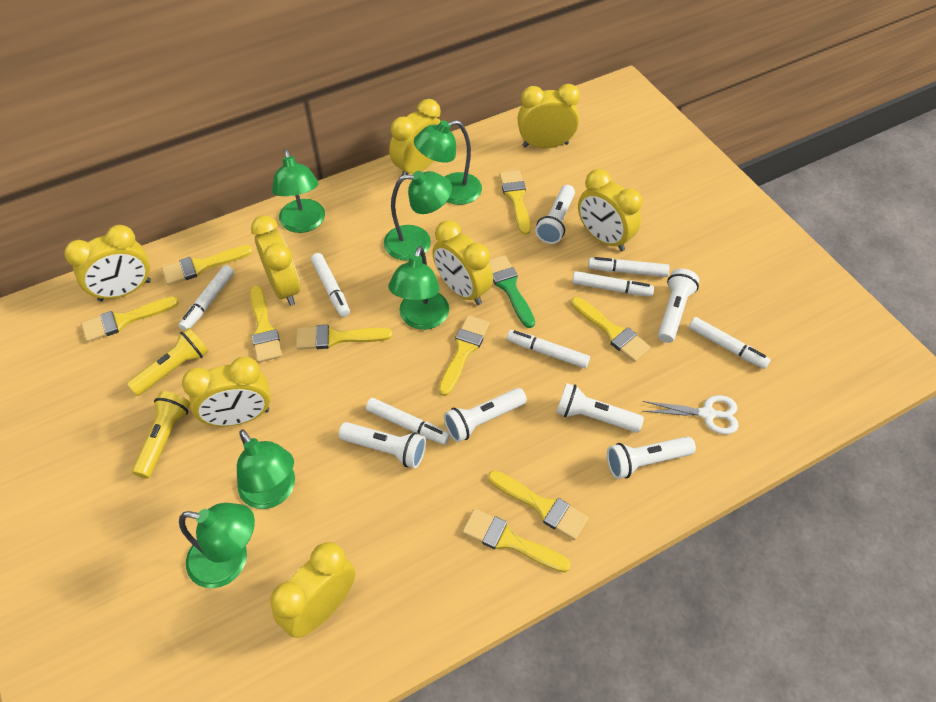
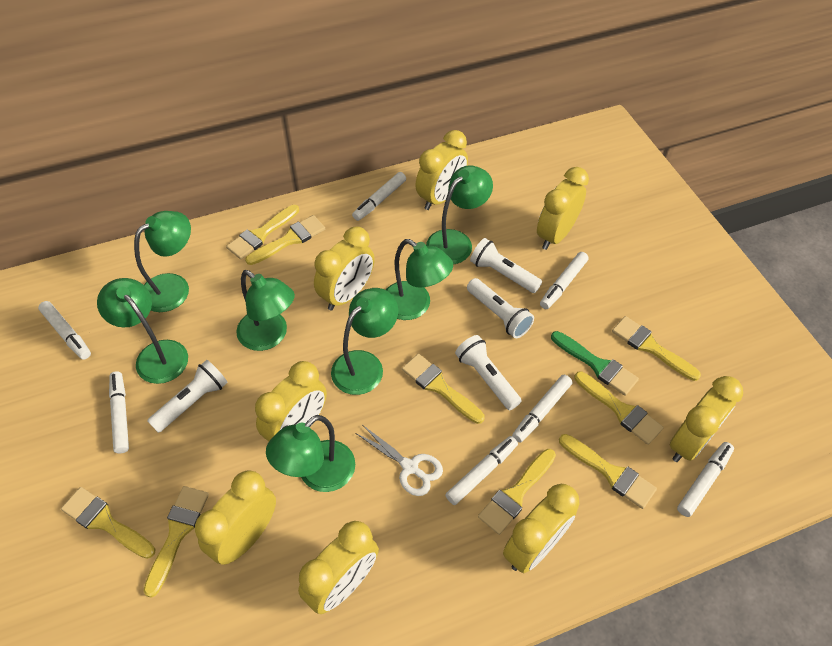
green lamp: 6 -> 7
white flashlight: 6 -> 4
yellow flashlight: 2 -> 0

